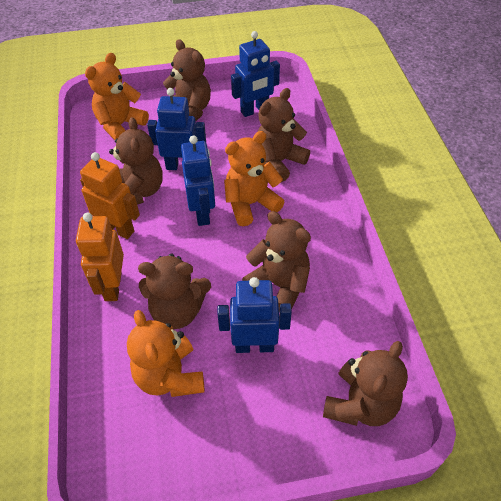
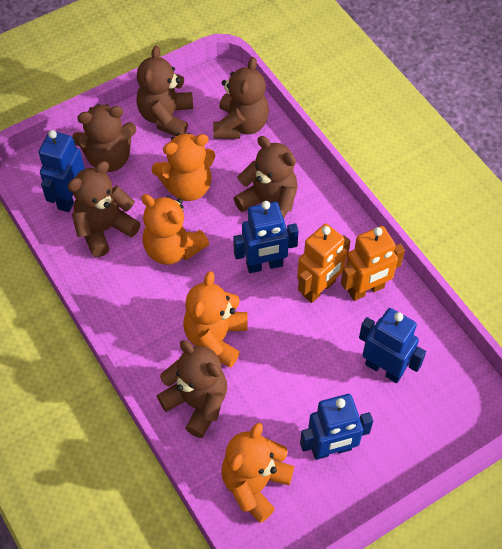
orange teddy bear: 3 -> 4

